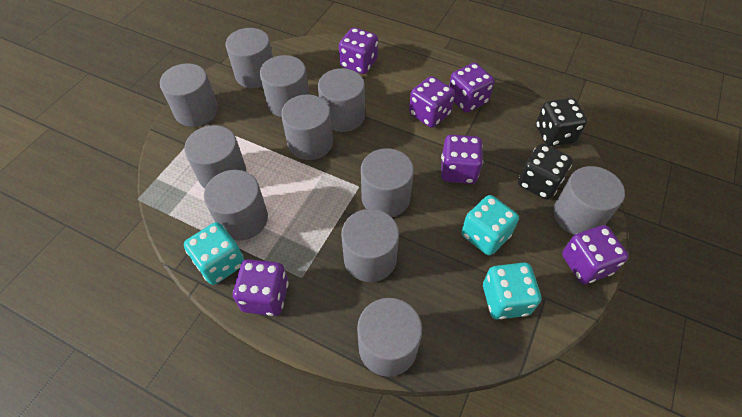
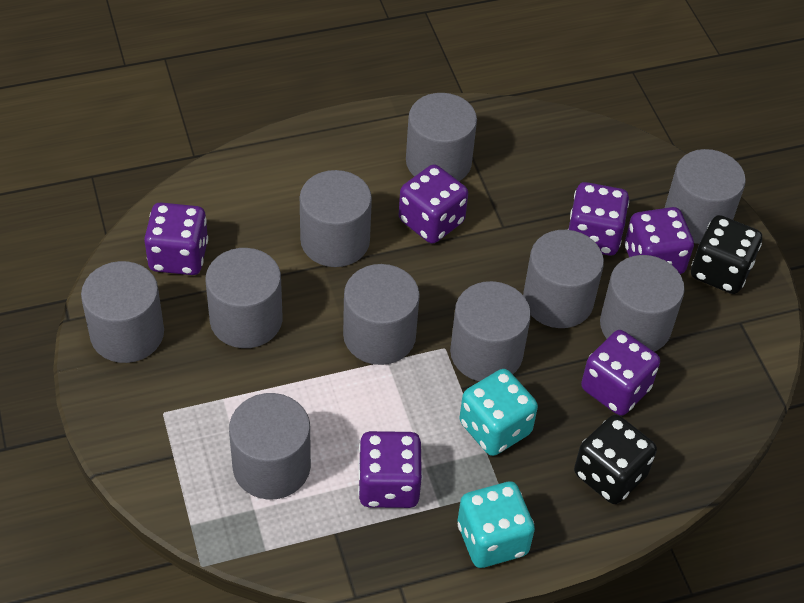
grey cylinder: 11 -> 10
turquoise dice: 3 -> 2

